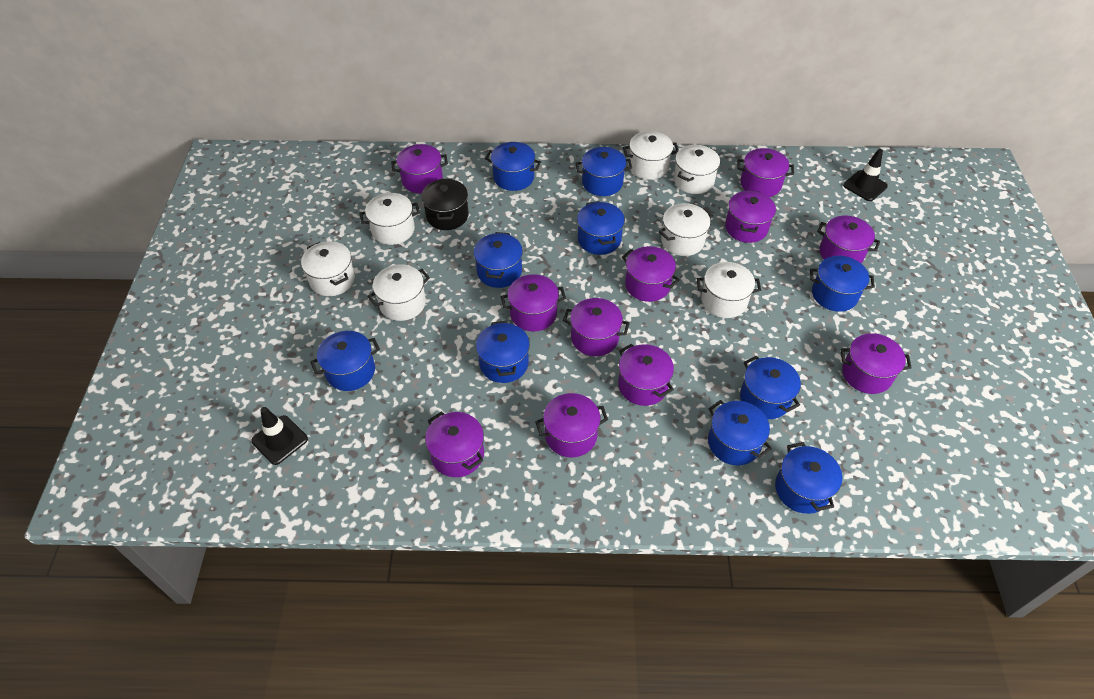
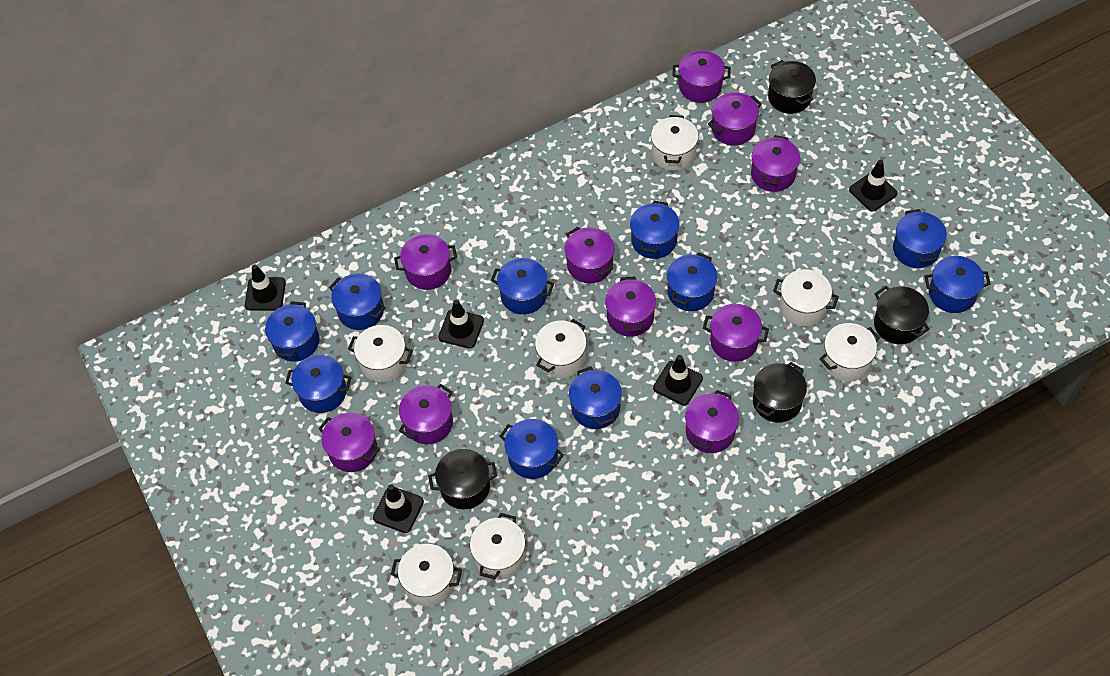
black pot: 1 -> 4
black traffic cone: 2 -> 5
purple pot: 11 -> 10

